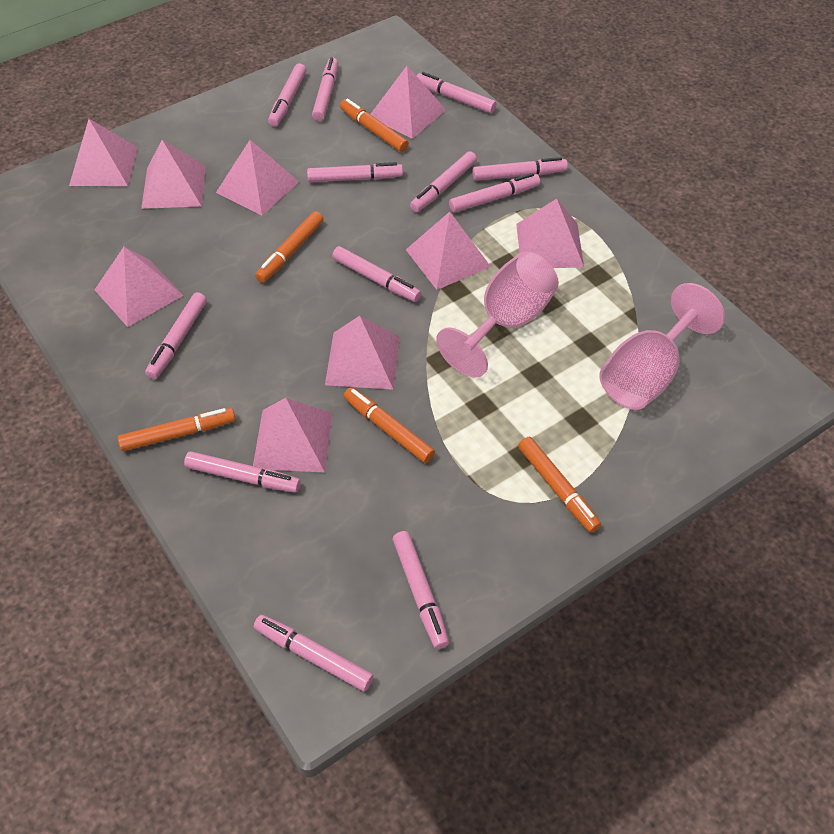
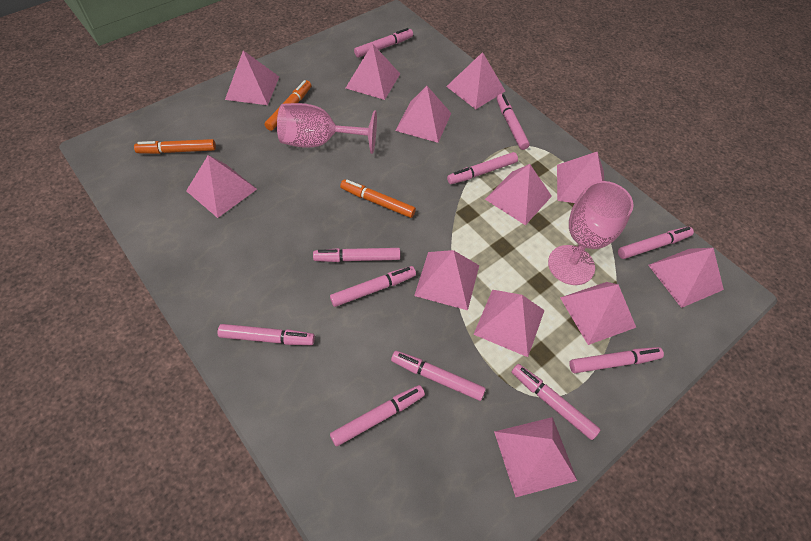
orange marker: 5 -> 3
pink marker: 12 -> 11
pink pyramid: 9 -> 12

